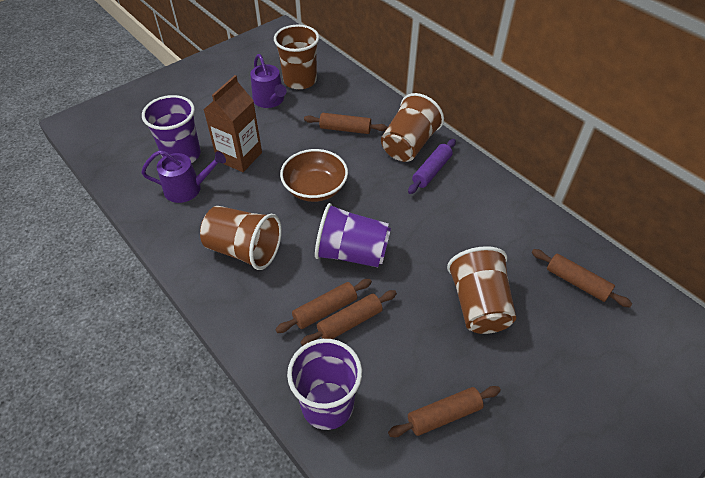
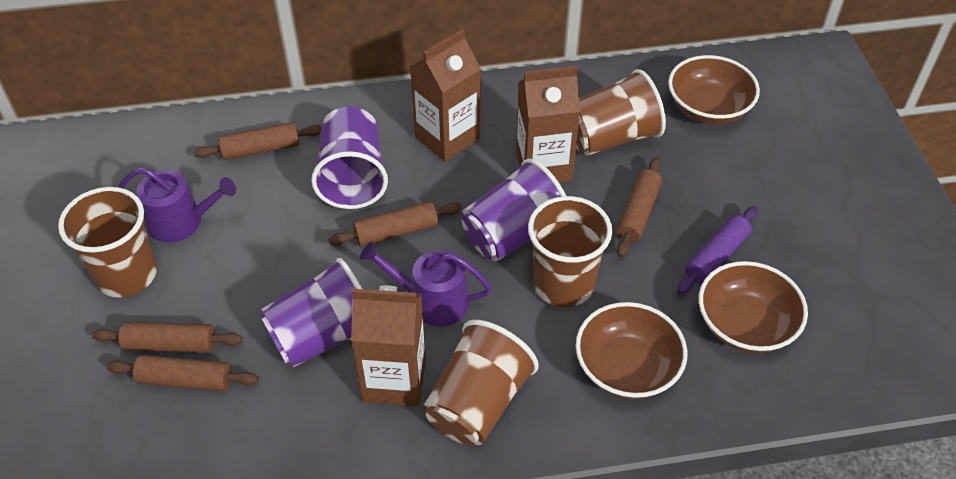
brown bowl: 1 -> 3
brown carton: 1 -> 3

